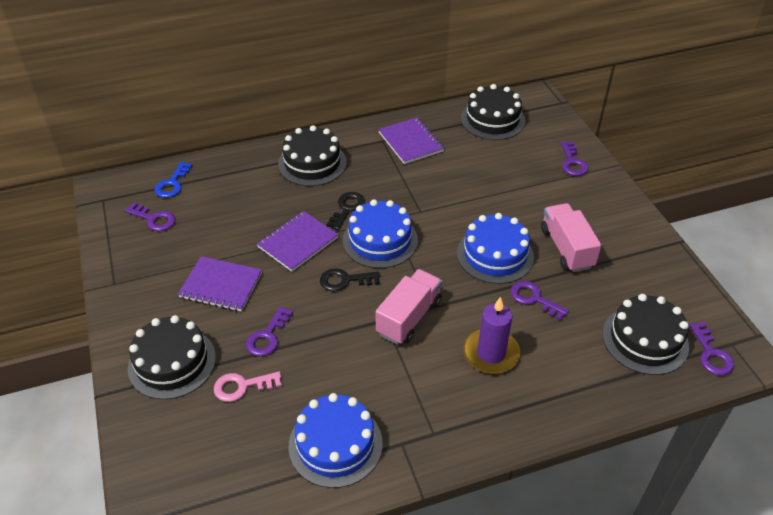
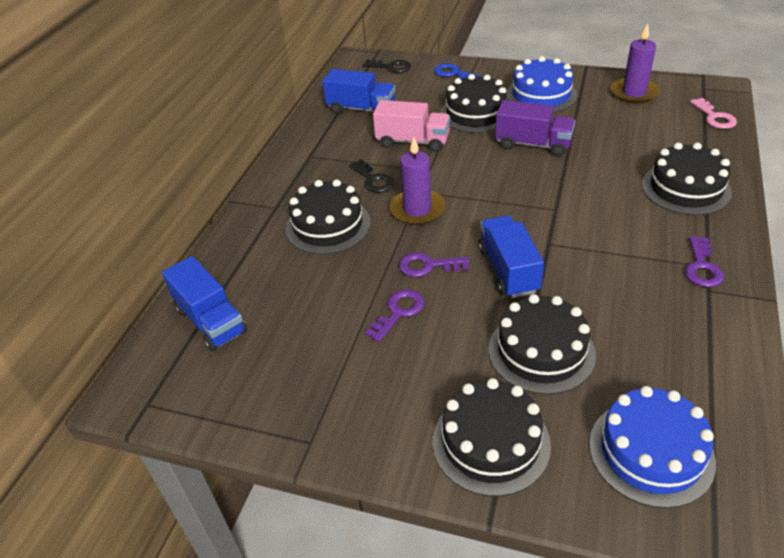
black cake: 4 -> 5
blue cake: 3 -> 2
blue truck: 0 -> 3
pink truck: 2 -> 1
purple candle: 1 -> 2
purple key: 5 -> 3
purple notebook: 3 -> 0
purple truck: 0 -> 1

